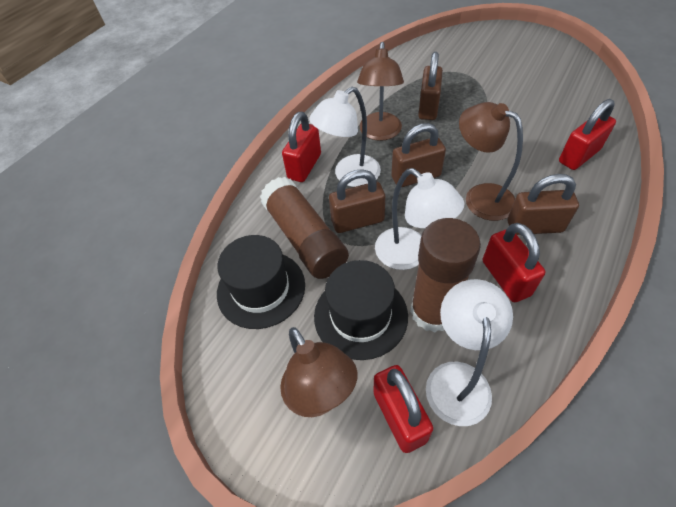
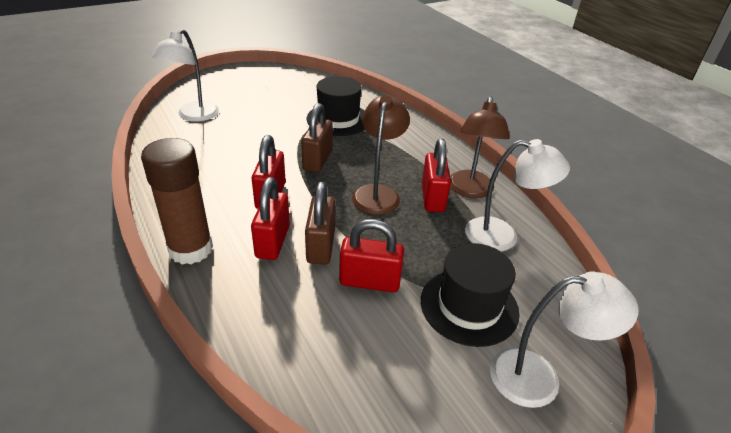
brown glue stick: 2 -> 1
brown lamp: 3 -> 2
brown padlock: 4 -> 2

